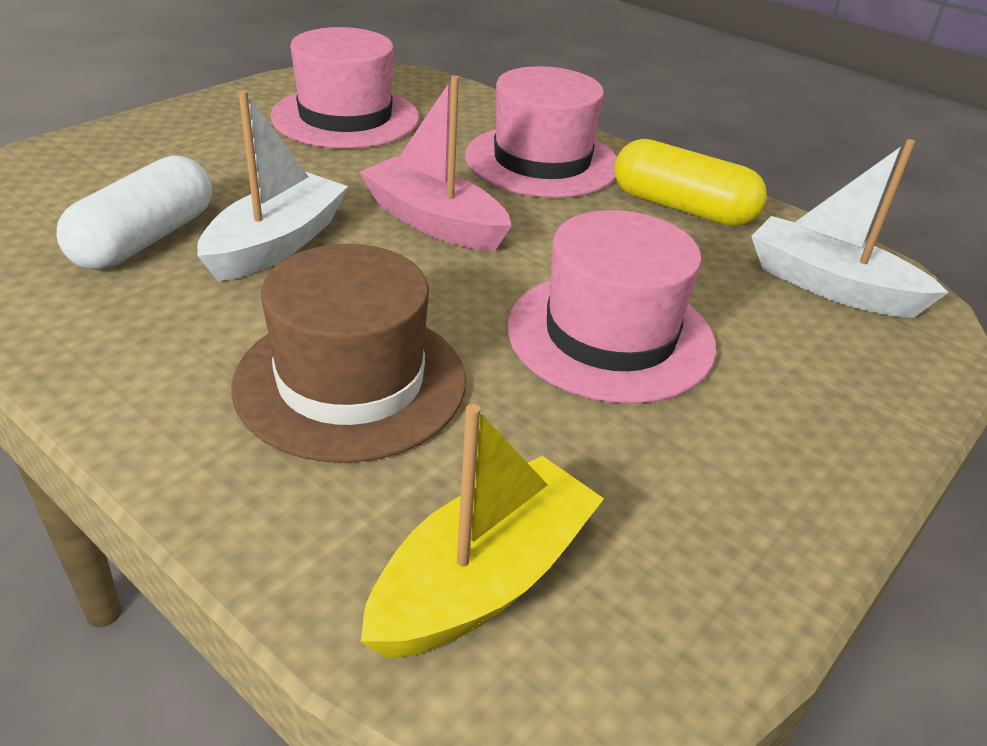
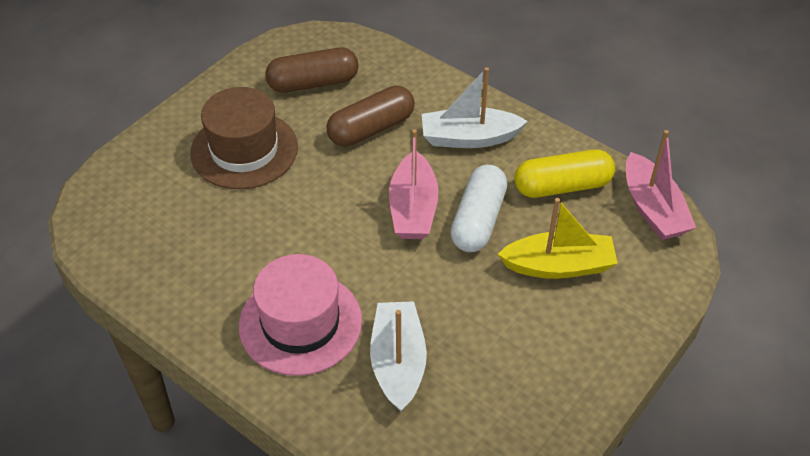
brown capsule: 0 -> 2
pink boat: 1 -> 2
pink hat: 3 -> 1

